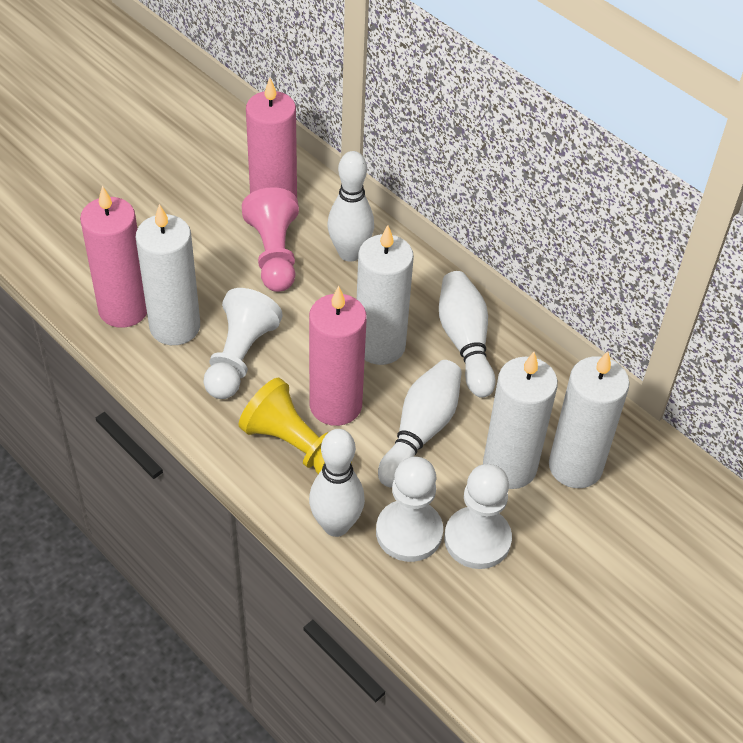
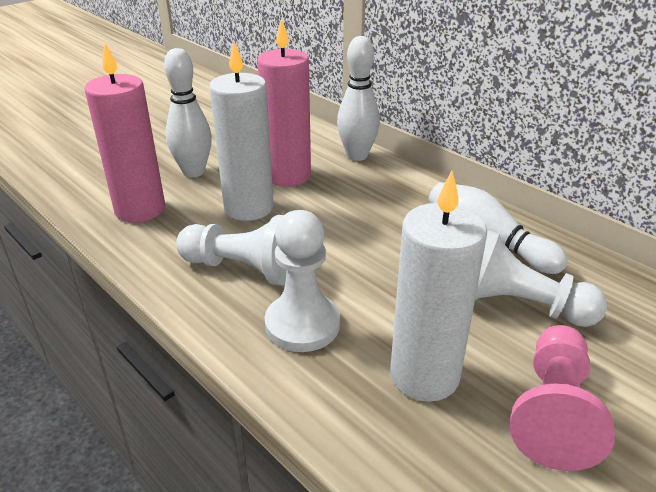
pink candle: 3 -> 2
white bowling pin: 4 -> 3
white candle: 4 -> 2
yellow pawn: 1 -> 0

